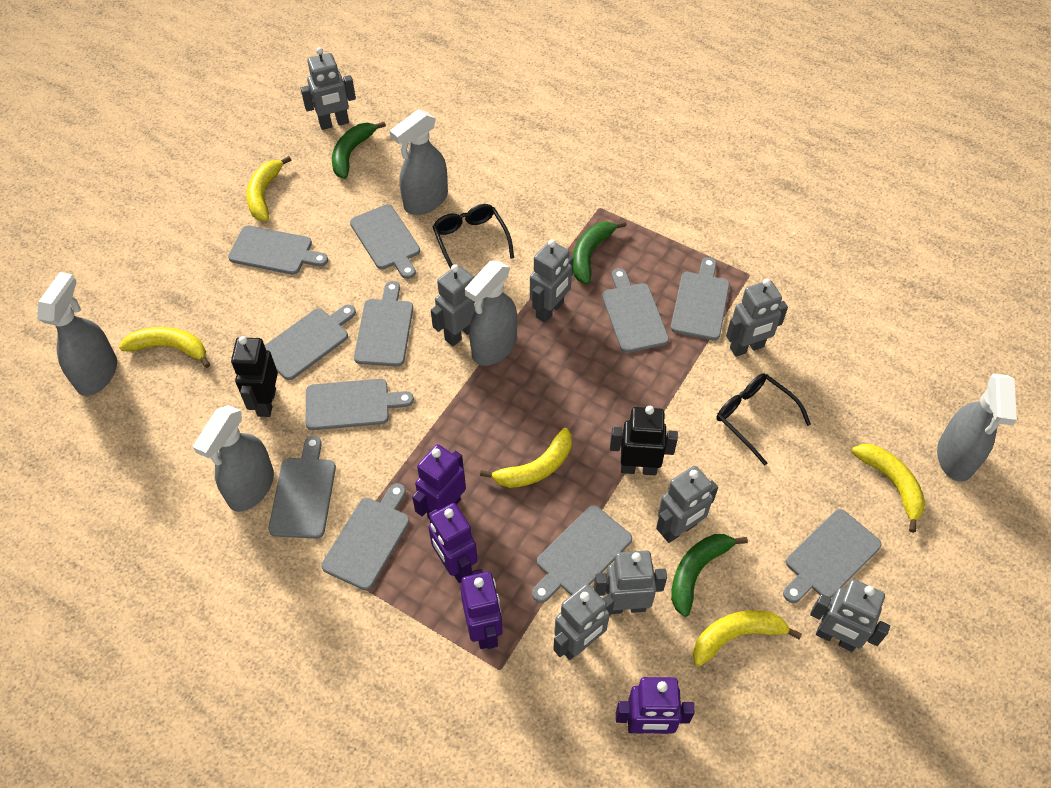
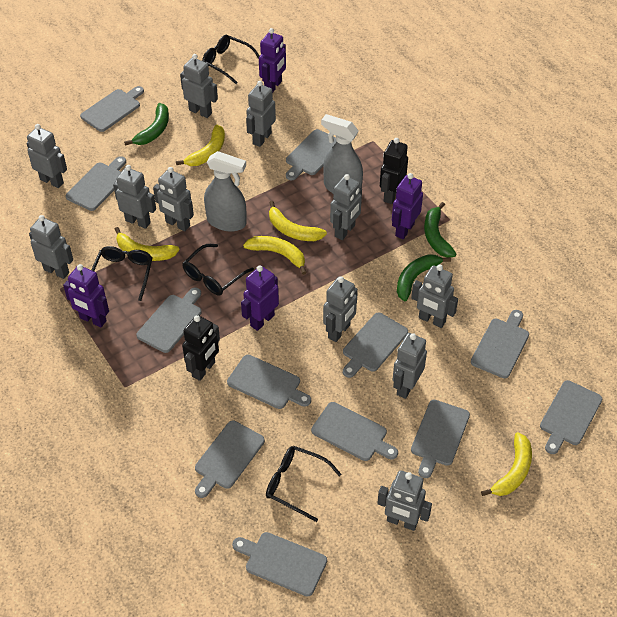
black glasses: 2 -> 4
grey cutting board: 11 -> 12
grey robot: 8 -> 11
grey spray bottle: 5 -> 2

